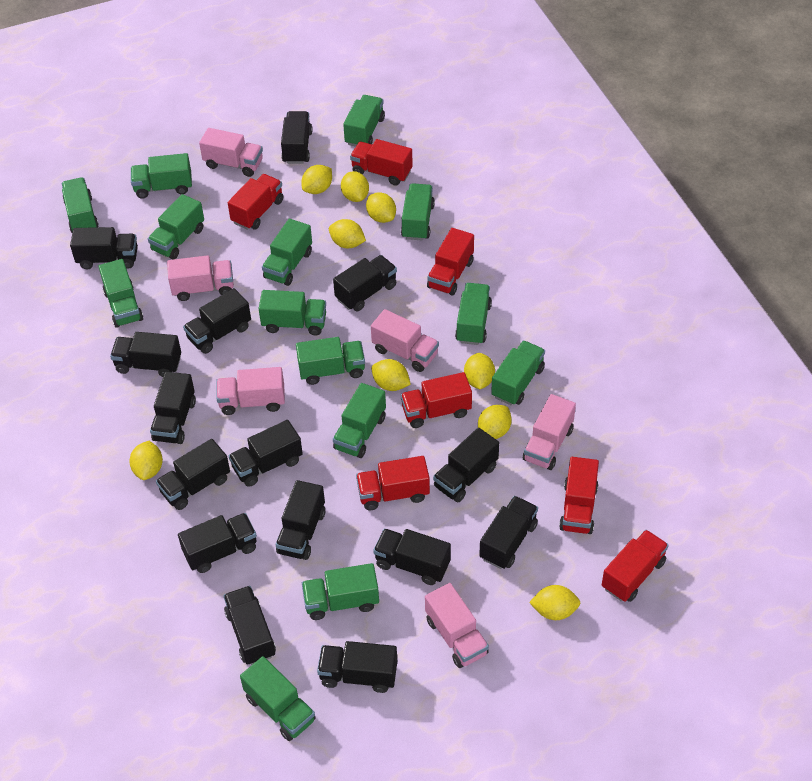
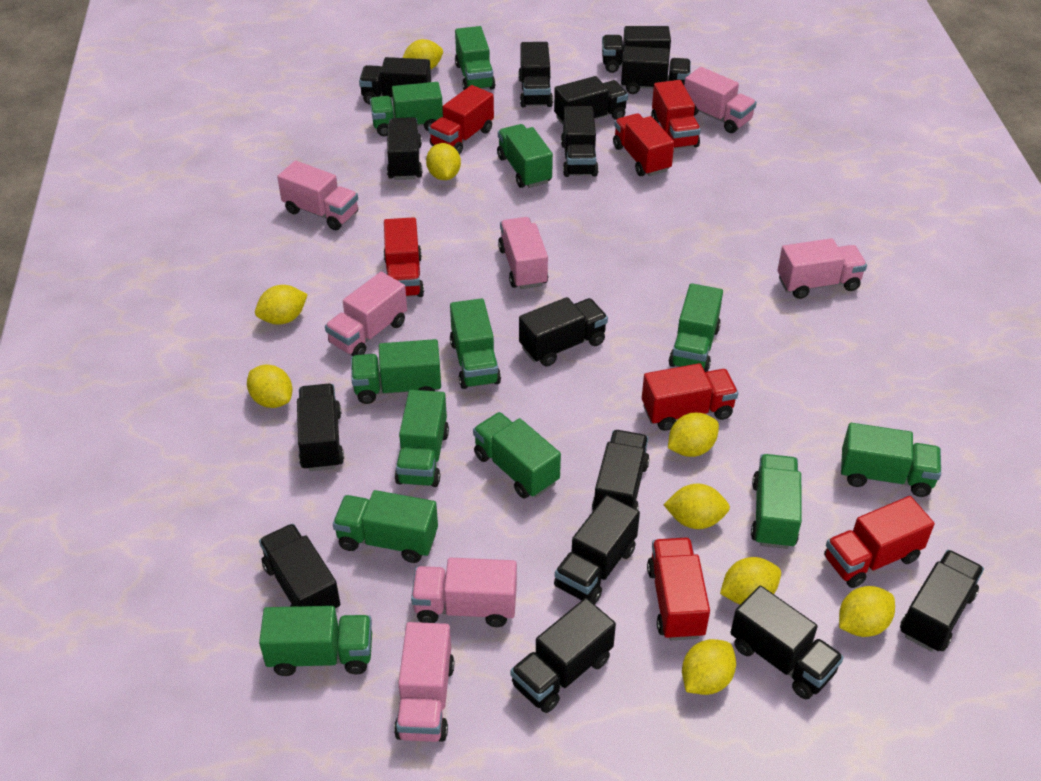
green truck: 14 -> 12
pink truck: 6 -> 7

